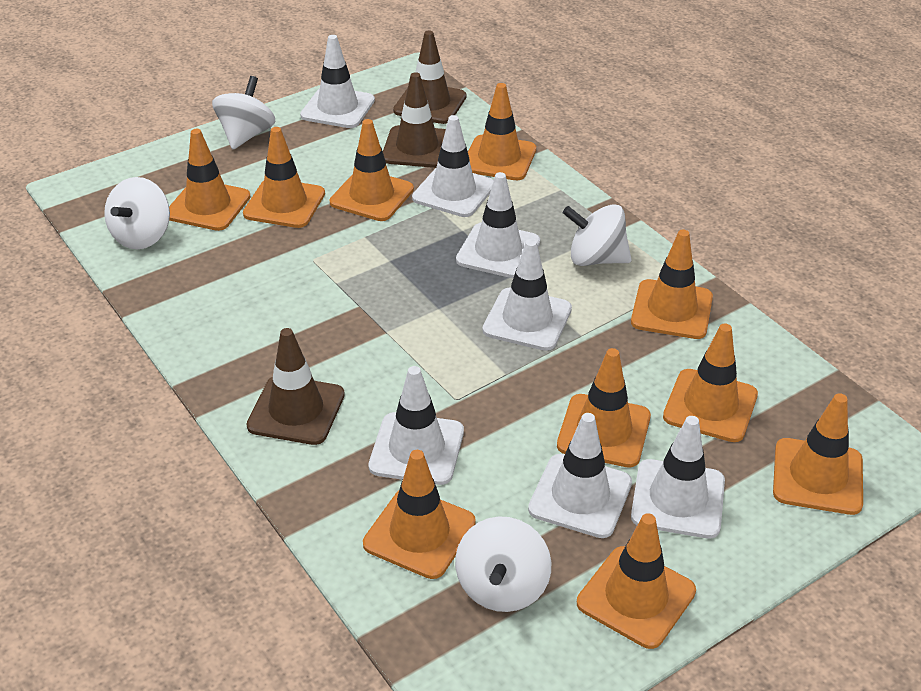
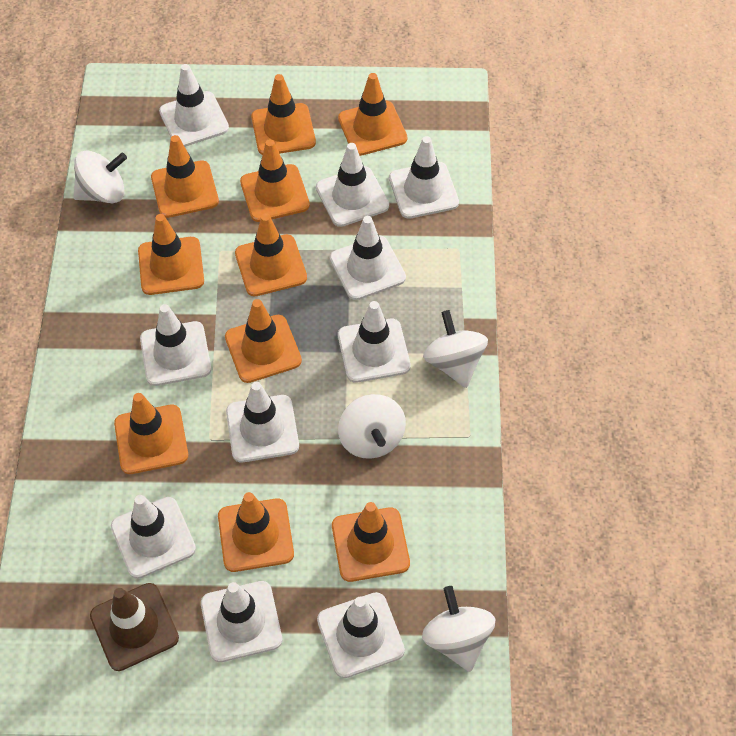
brown traffic cone: 3 -> 1
white traffic cone: 7 -> 10

